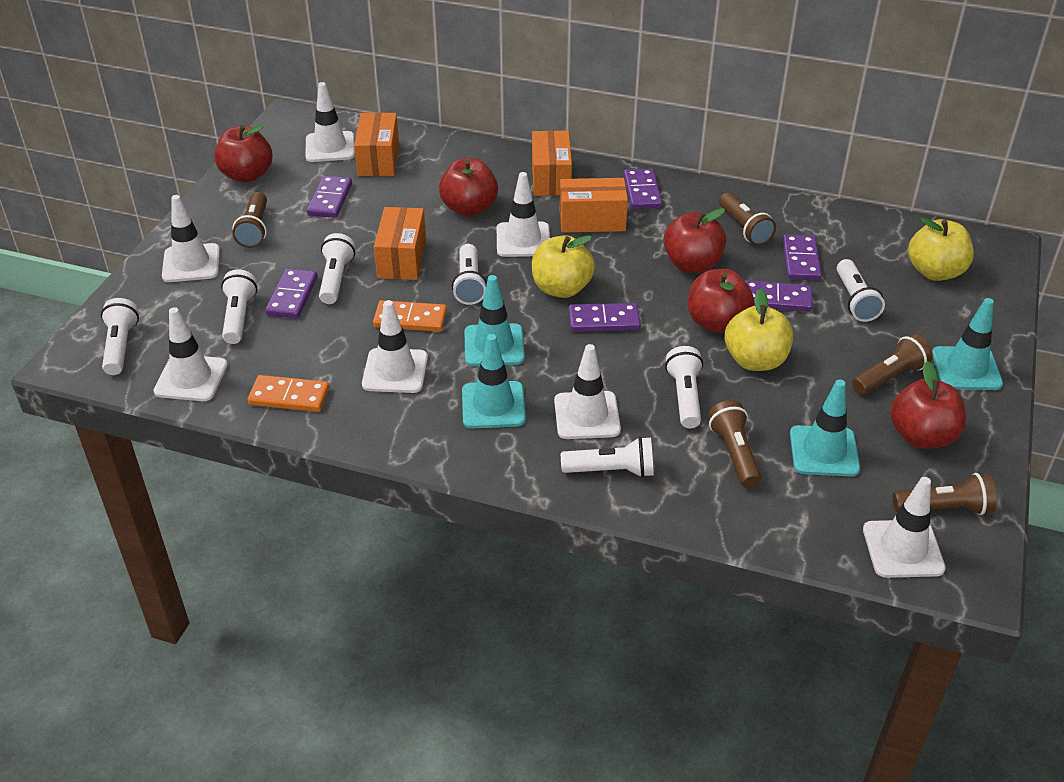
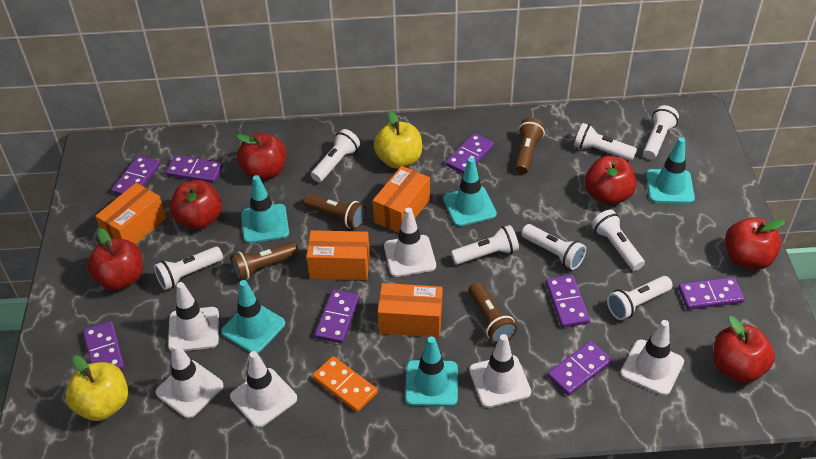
brown flashlight: 5 -> 4
orange domino: 2 -> 1
purple domino: 6 -> 8
red apple: 5 -> 6
turquoise traffic cone: 4 -> 5
white flashlight: 7 -> 8
white traffic cone: 7 -> 6
yellow apple: 3 -> 2

